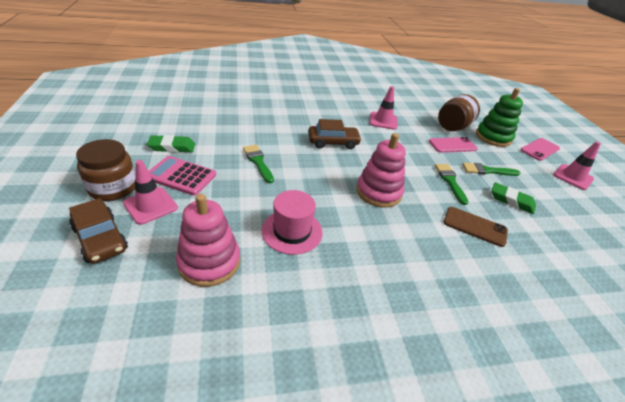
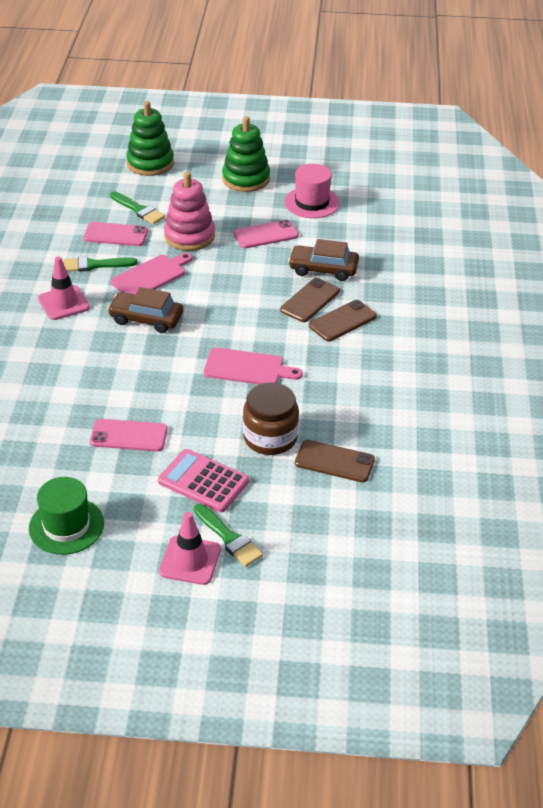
brown jar: 2 -> 1
brown phone: 1 -> 3
green eraser: 2 -> 0
green hat: 0 -> 1
green stacking toy: 1 -> 2
pink cutting board: 0 -> 2
pink phone: 2 -> 3
pink stacking toy: 2 -> 1
pink traffic cone: 3 -> 2

